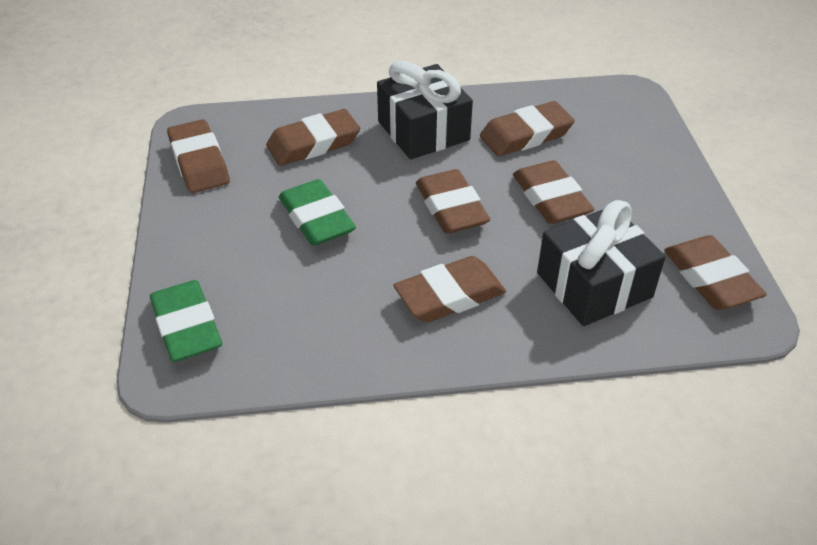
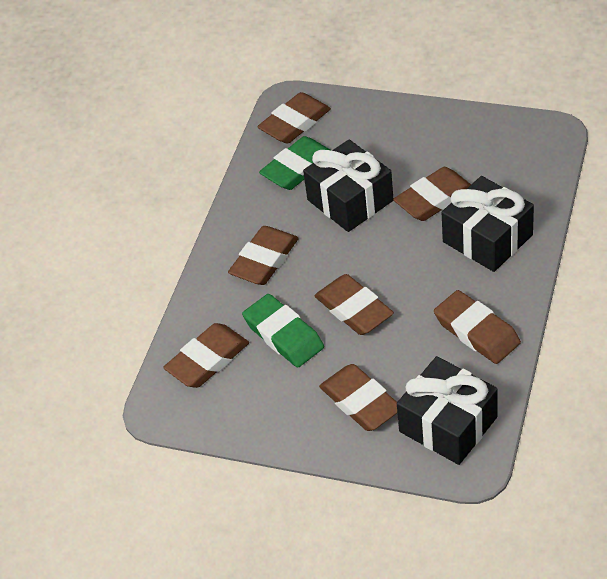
black gift: 2 -> 3

